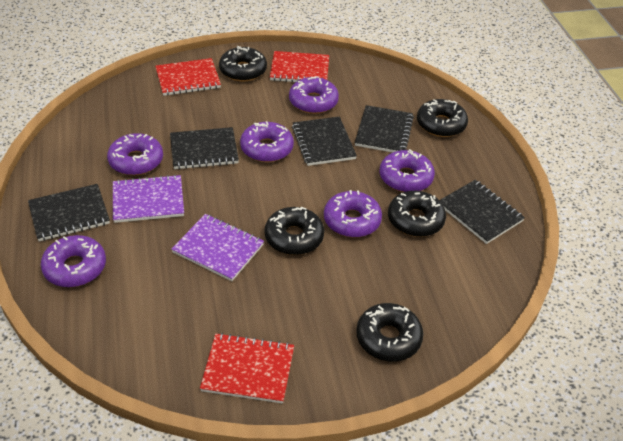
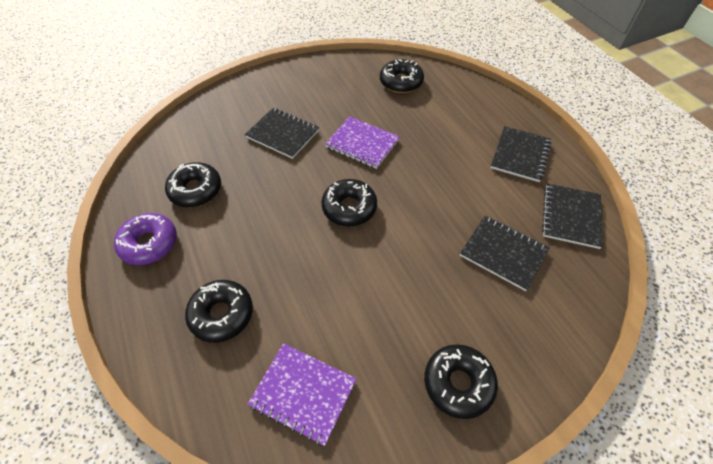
black notebook: 5 -> 4
purple donut: 6 -> 1
red notebook: 3 -> 0

